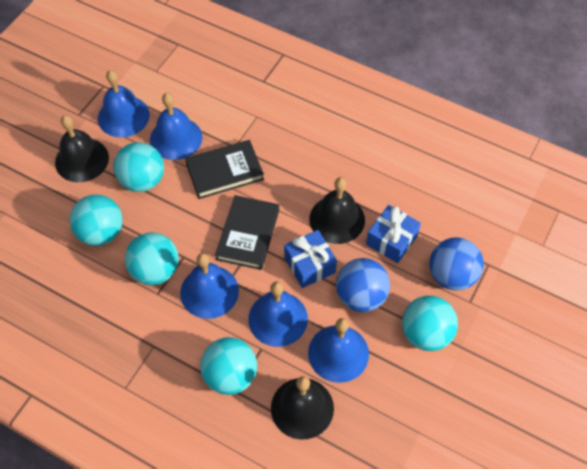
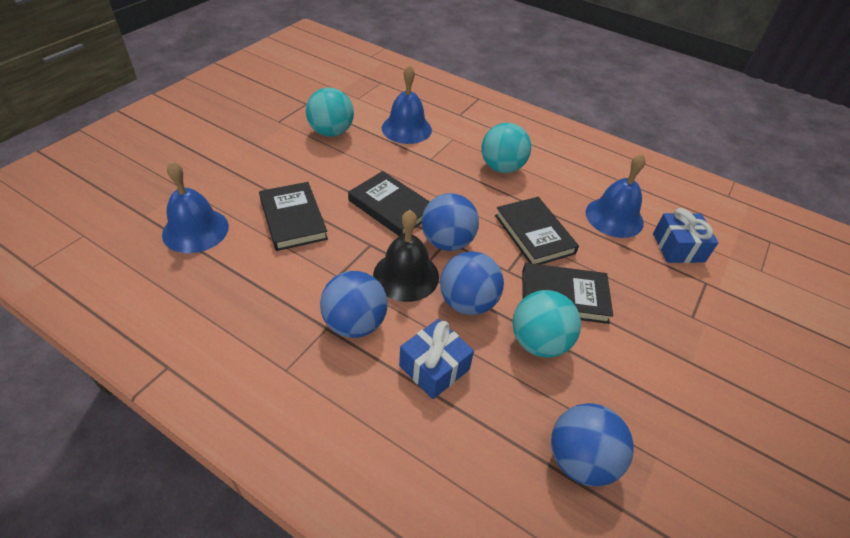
black bell: 3 -> 1
black book: 2 -> 4
blue ball: 2 -> 4
blue bell: 5 -> 3
turquoise ball: 5 -> 3

